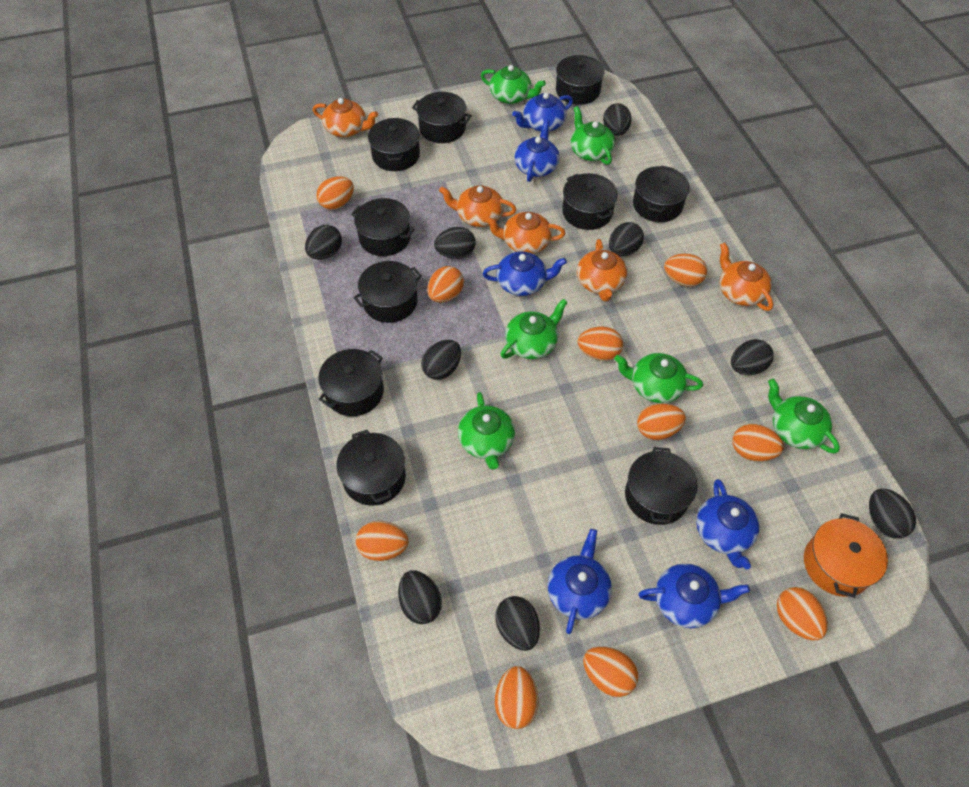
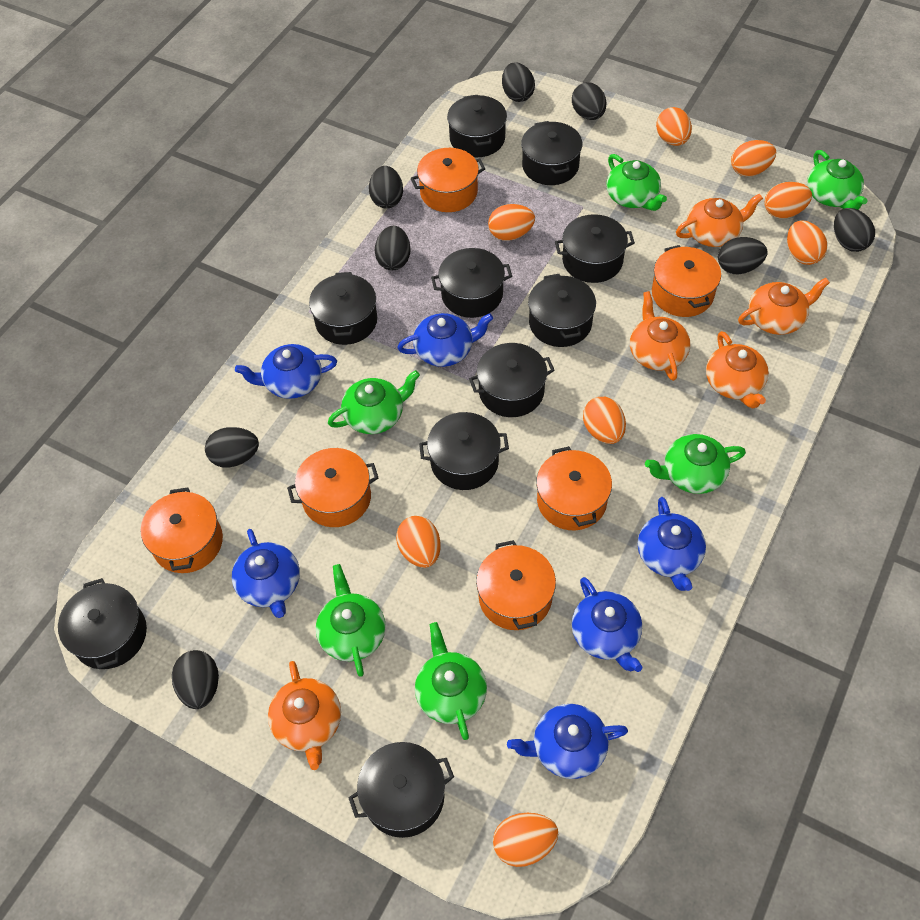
black egg: 9 -> 8
orange egg: 10 -> 8
orange pot: 1 -> 6

